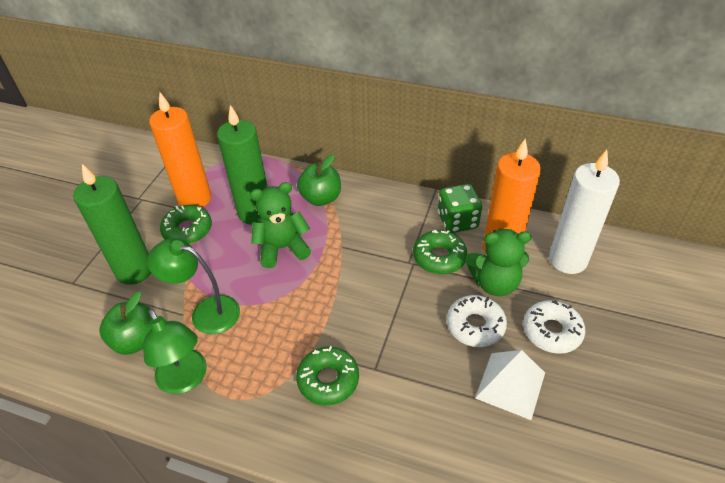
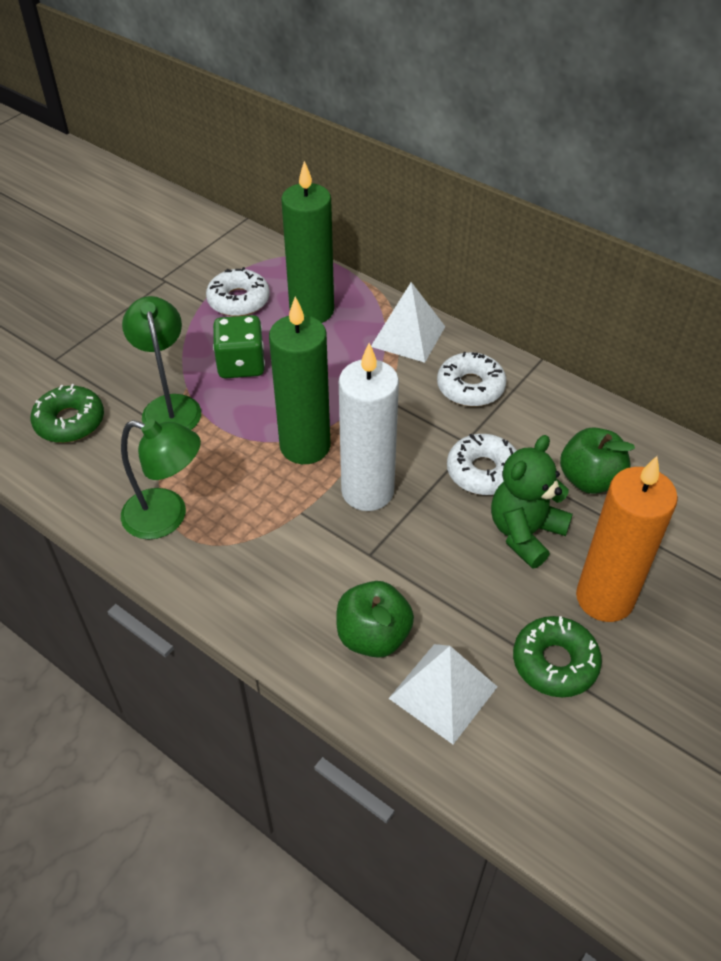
green donut: 3 -> 2
green teddy bear: 2 -> 1
orange candle: 2 -> 1
white donut: 2 -> 3
white pyramid: 1 -> 2

